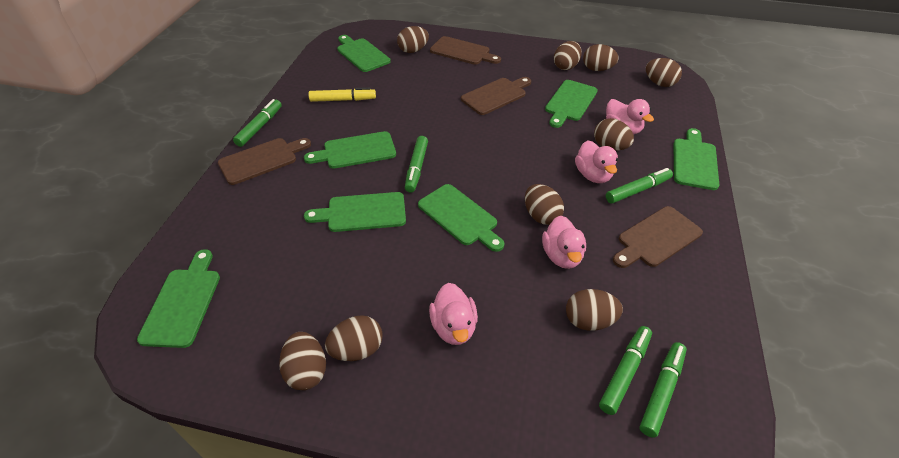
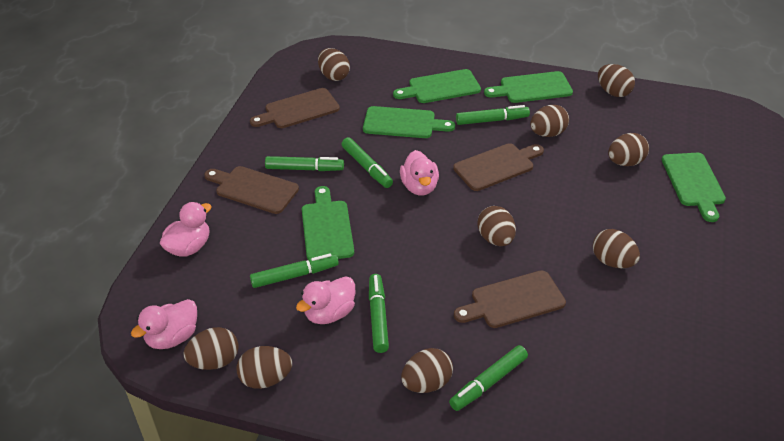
green cutting board: 7 -> 5
green marker: 5 -> 6
yellow marker: 1 -> 0

